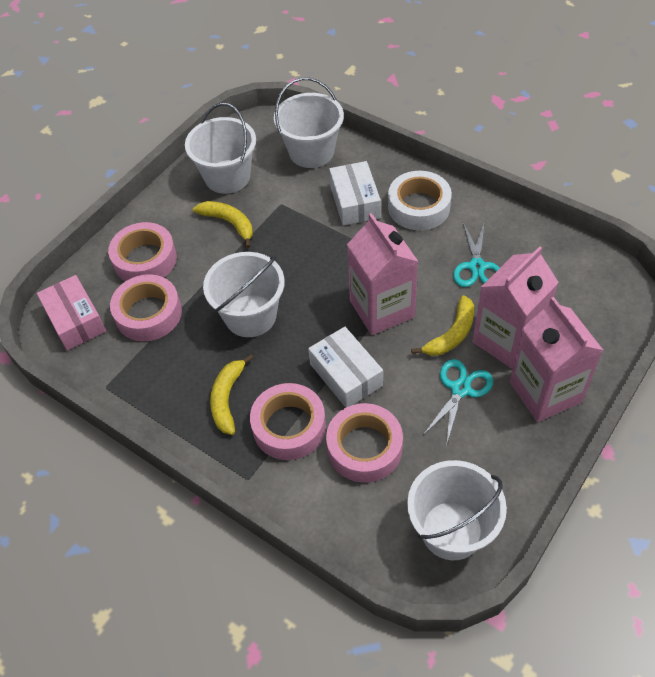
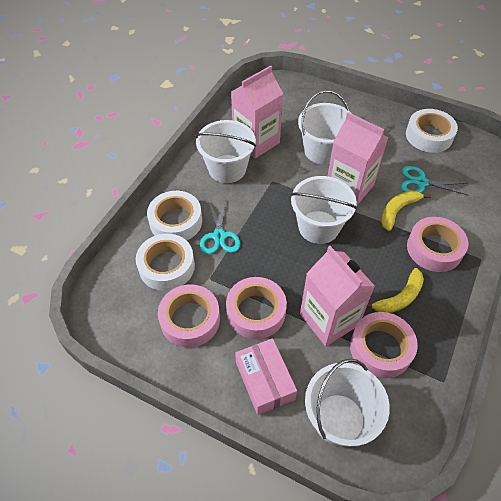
white box: 2 -> 0
white tape: 1 -> 3
yellow banana: 3 -> 2

